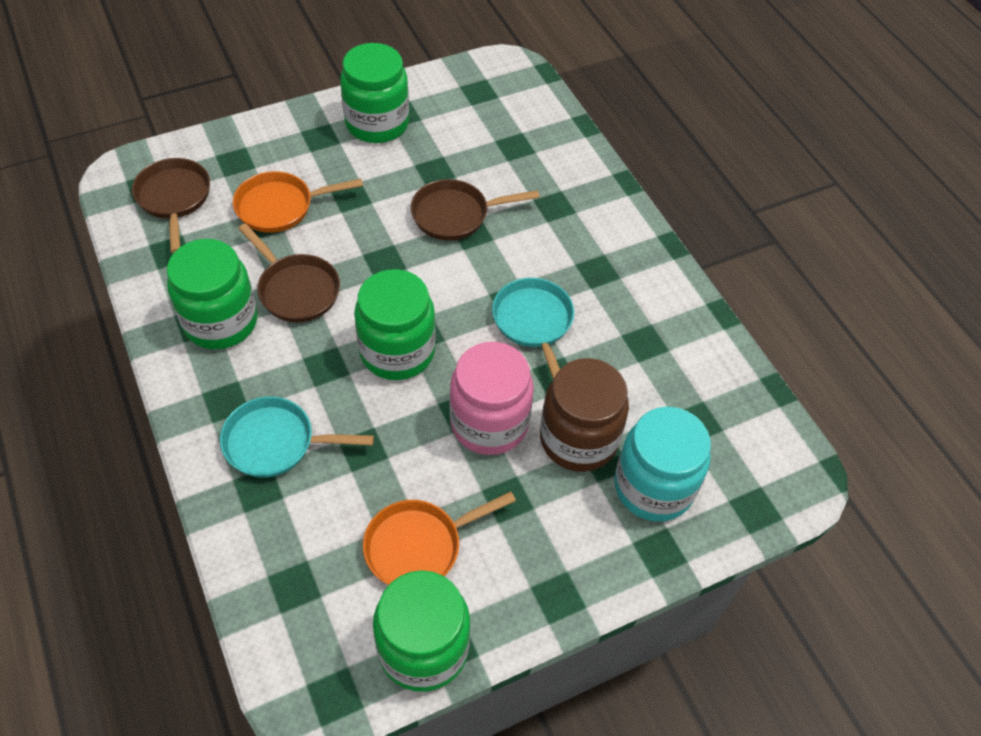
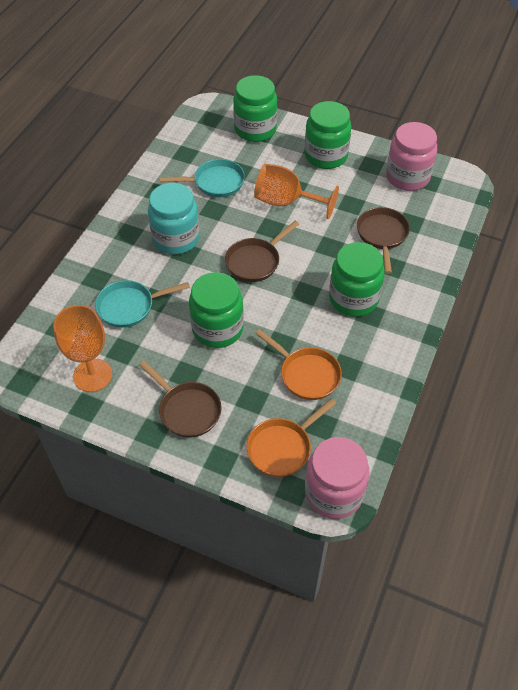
brown jar: 1 -> 0
orange goblet: 0 -> 2
pink jar: 1 -> 2

